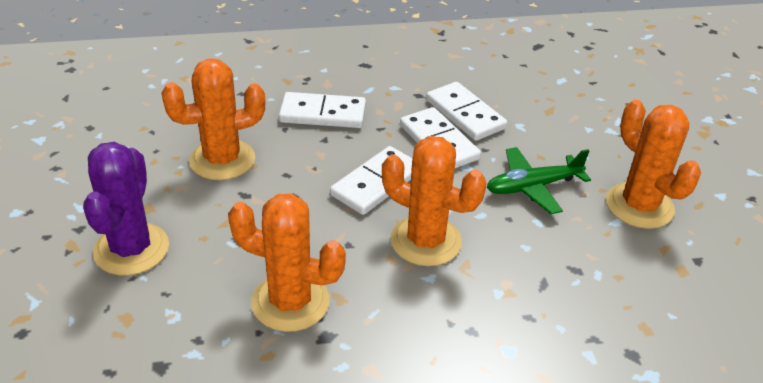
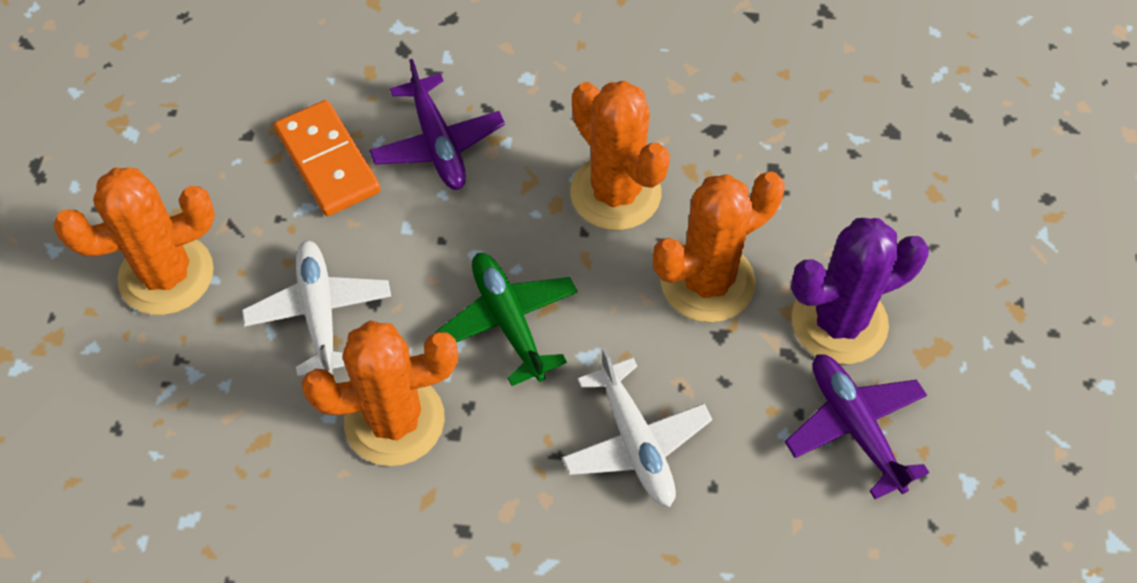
orange domino: 0 -> 1
purple plane: 0 -> 2
white domino: 4 -> 0
white plane: 0 -> 2

